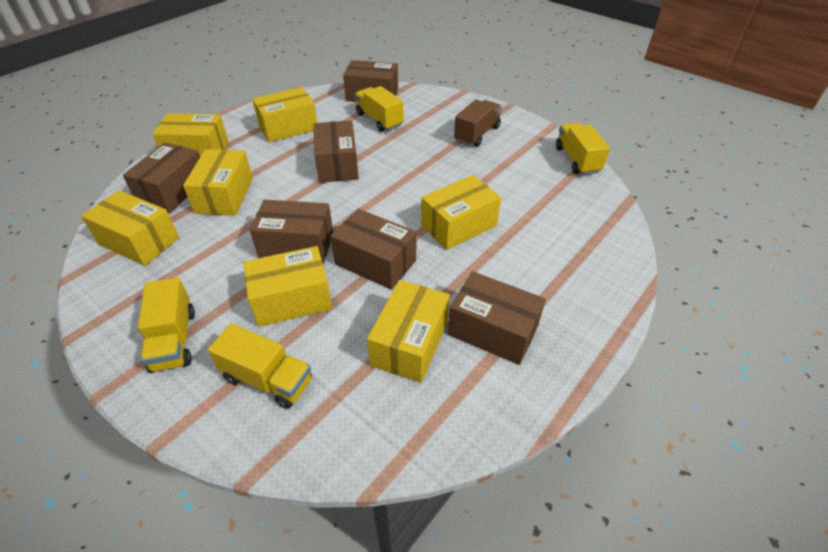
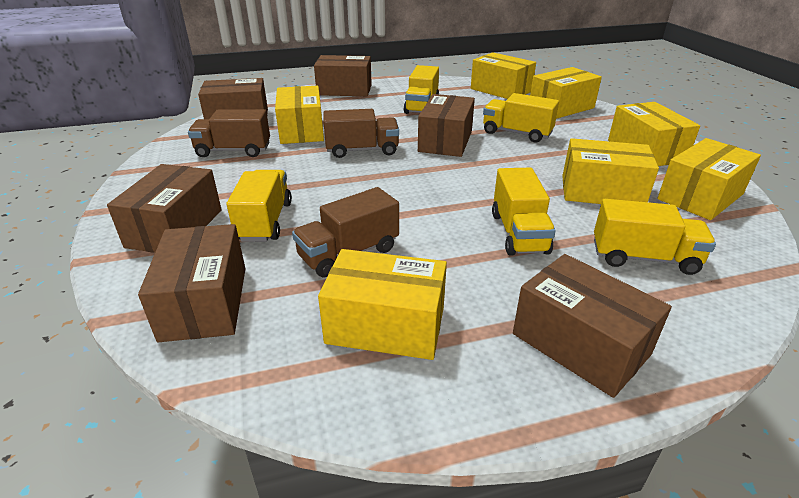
brown truck: 1 -> 3
yellow truck: 4 -> 5

